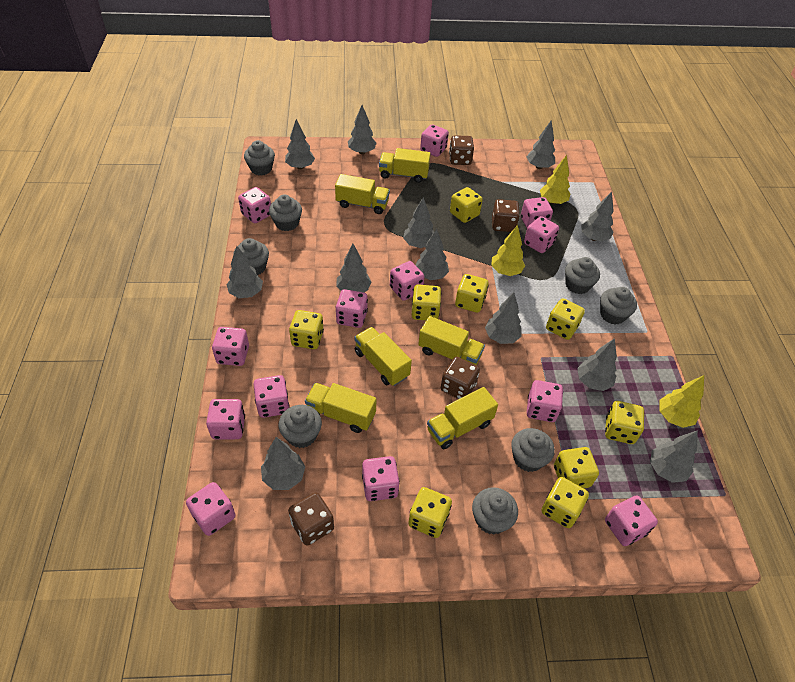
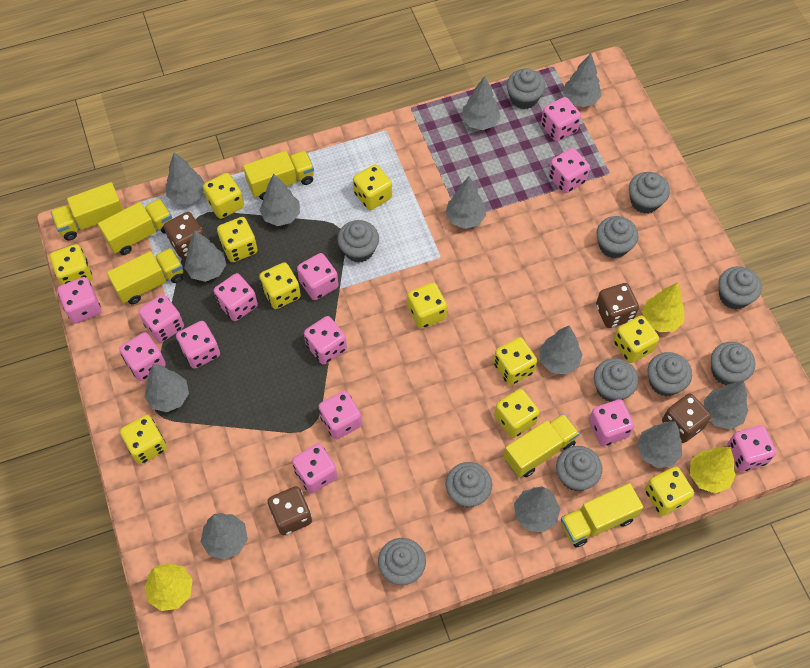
grey cupcake: 8 -> 11
yellow dice: 9 -> 11

